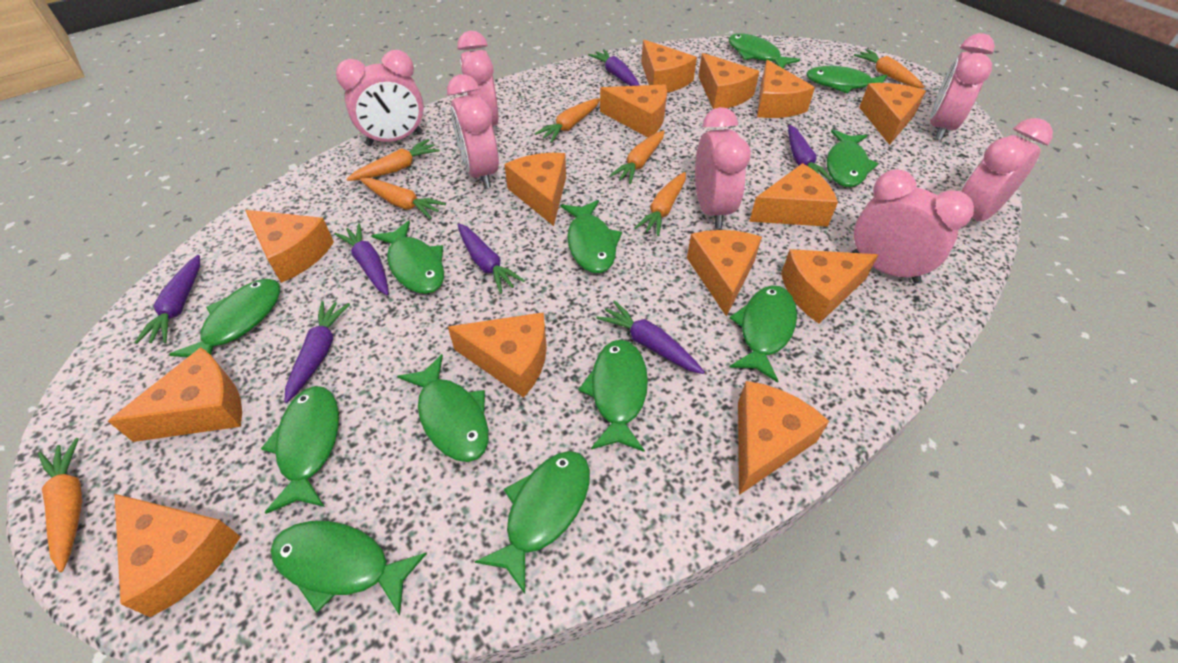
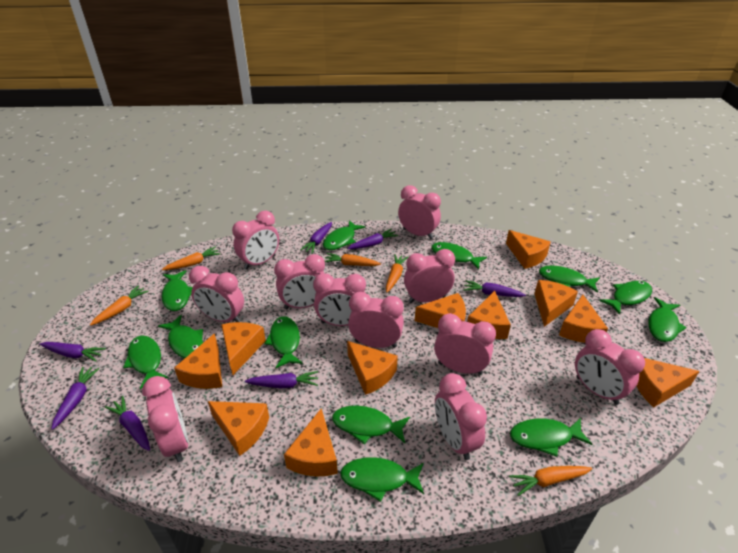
orange carrot: 7 -> 5
orange cheese: 14 -> 11
pink clock: 7 -> 11

